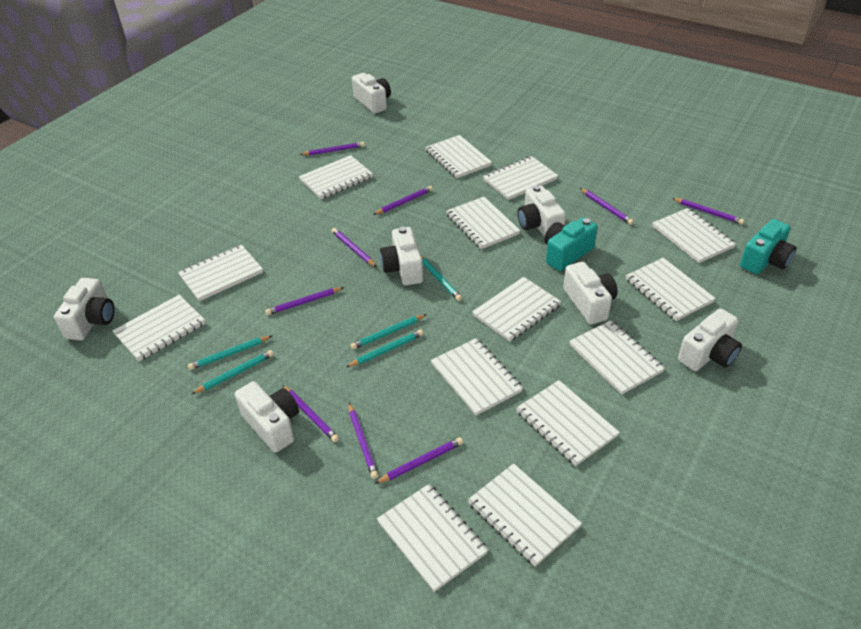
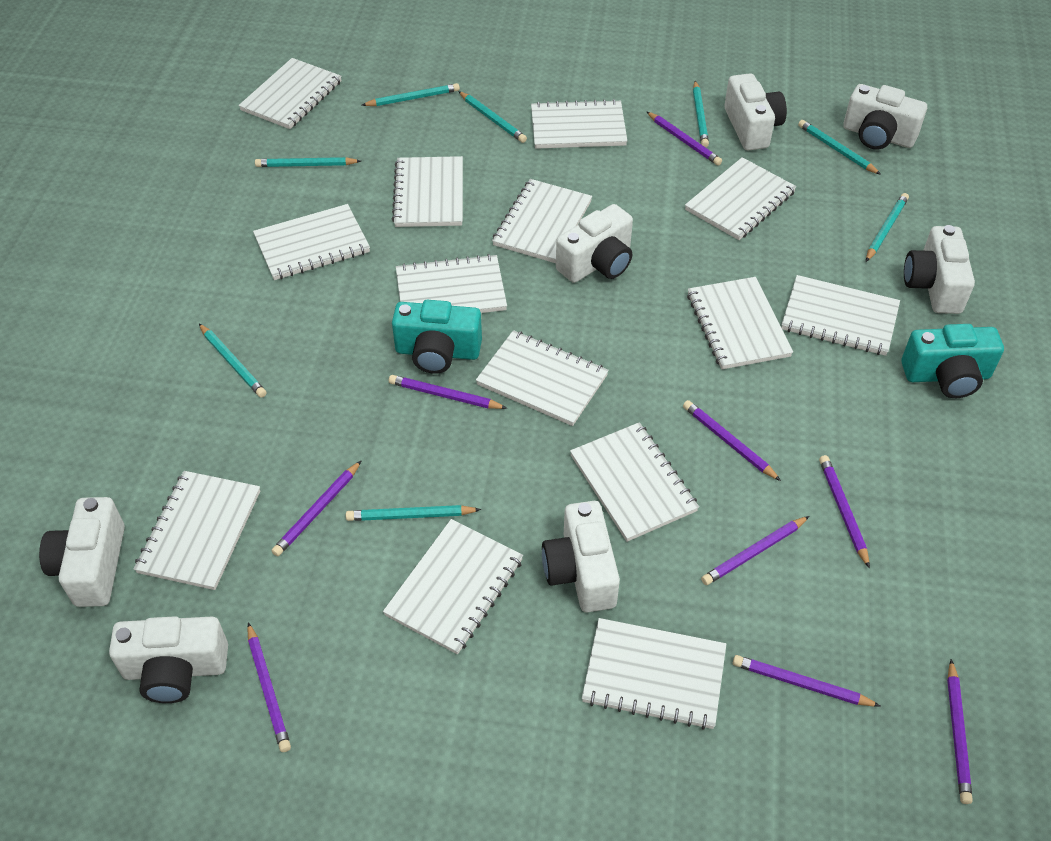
turquoise pencil: 5 -> 8

